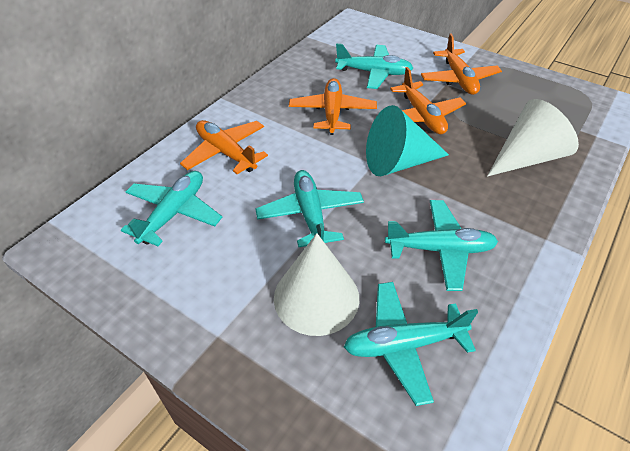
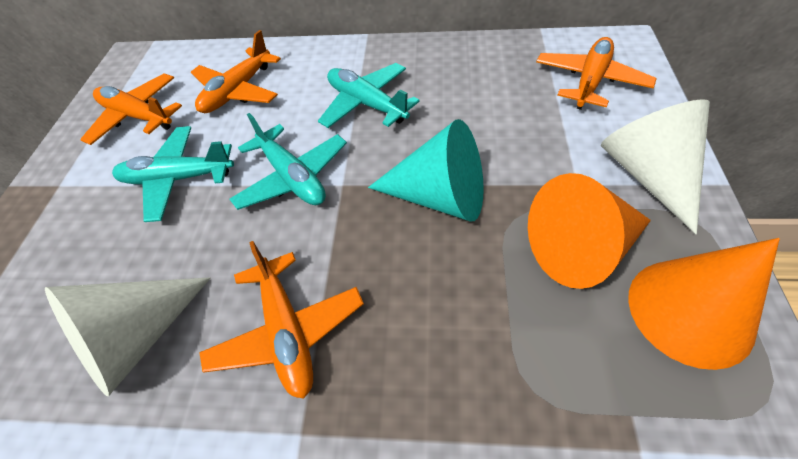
orange cone: 0 -> 2
turquoise plane: 5 -> 3

